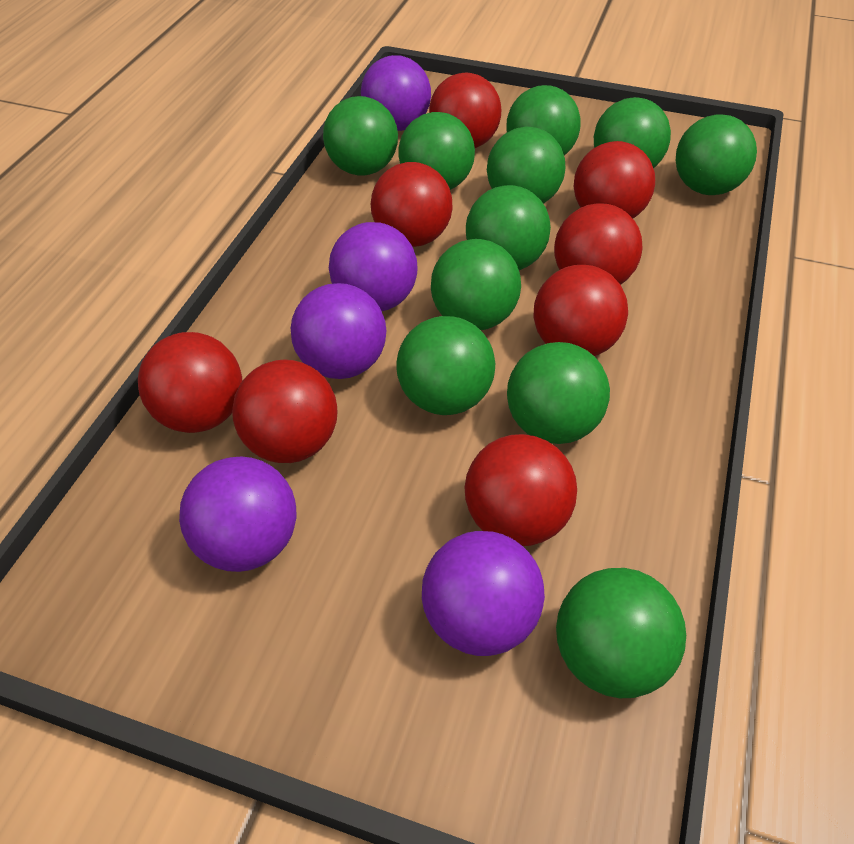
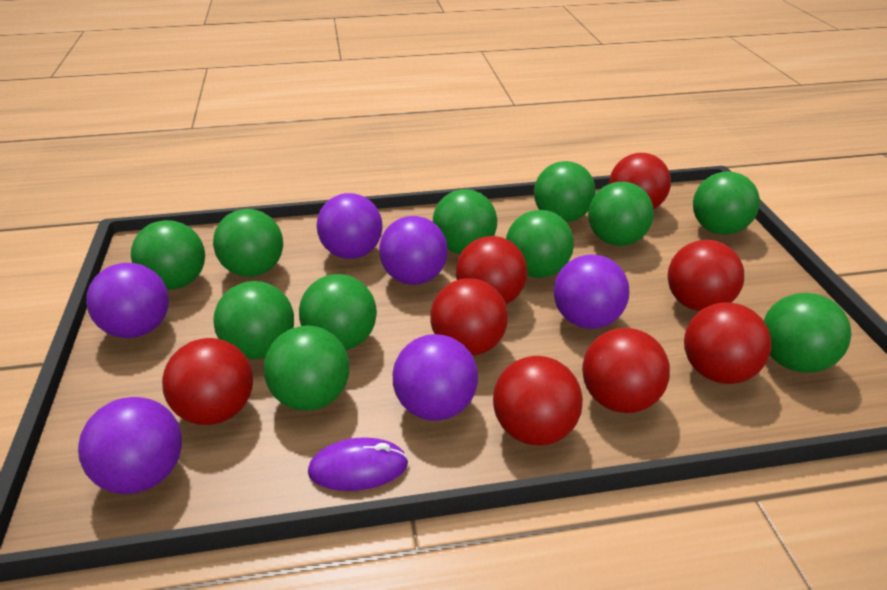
purple ball: 5 -> 6
purple mouse: 0 -> 1

